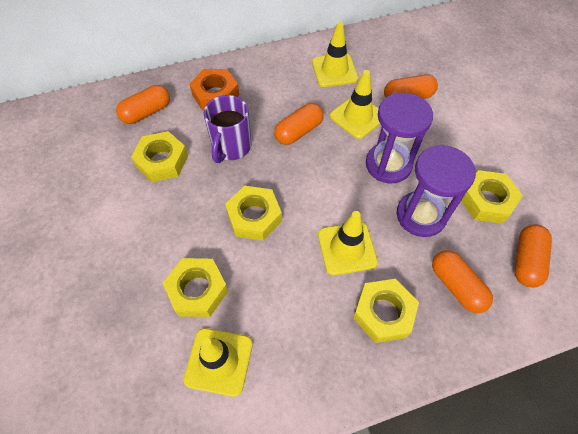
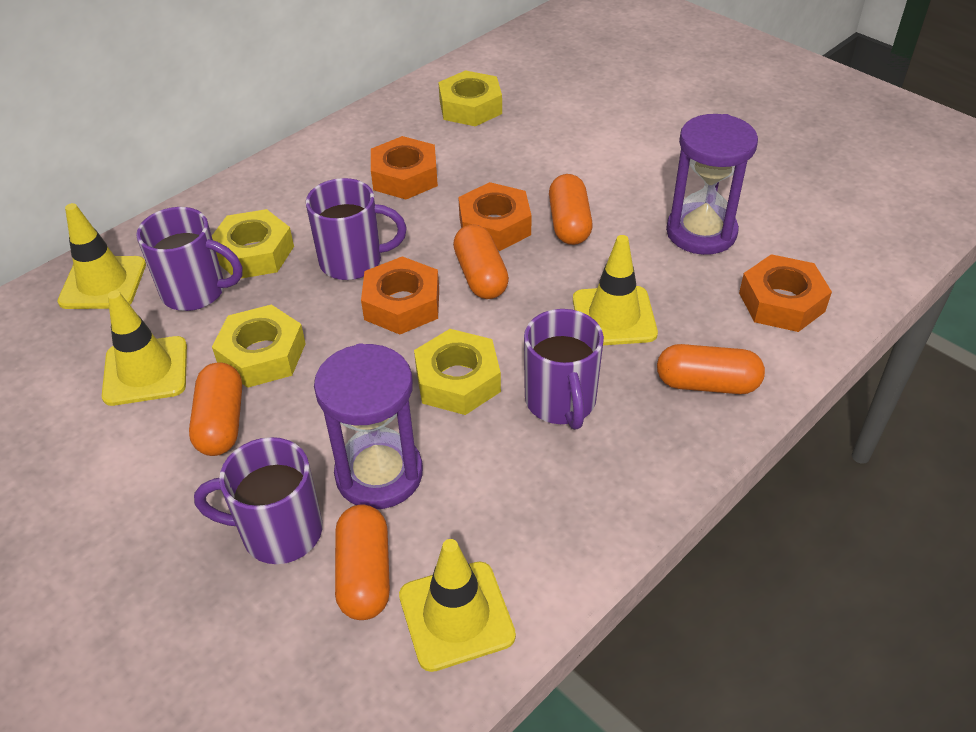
orange nut: 1 -> 4
purple mug: 1 -> 4
yellow nut: 5 -> 4

